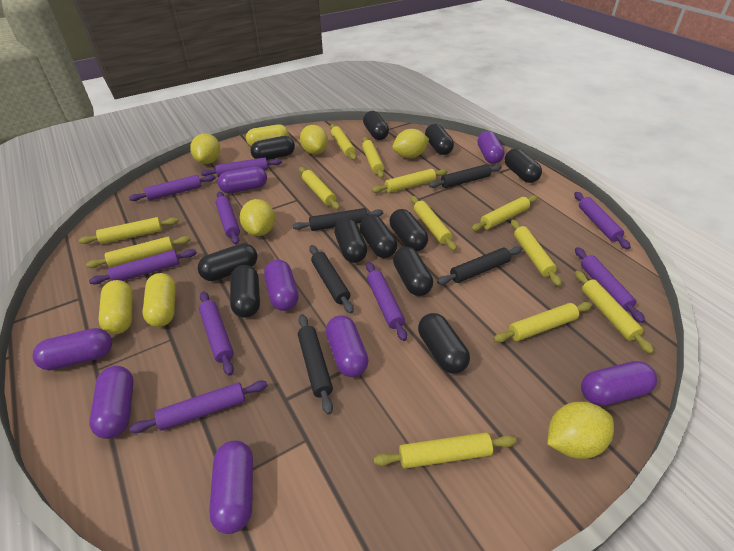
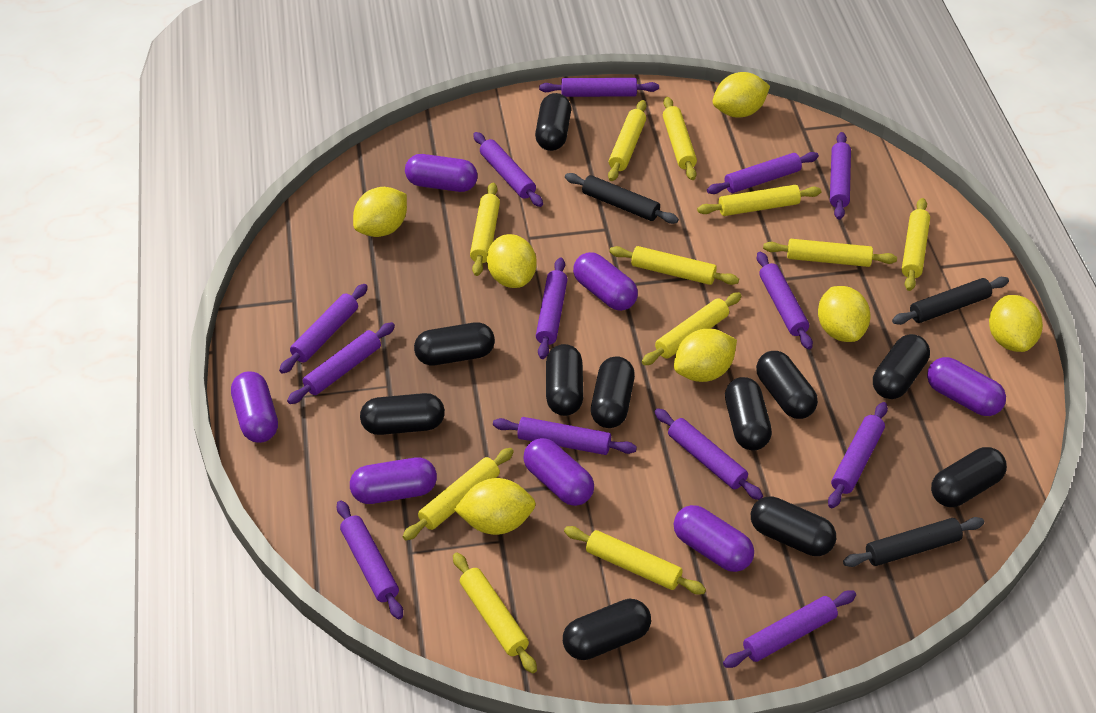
black rolling pin: 5 -> 3
purple capsule: 8 -> 7
purple rolling pin: 9 -> 13
yellow capsule: 3 -> 0
yellow lemon: 5 -> 7
yellow rolling pin: 12 -> 11

